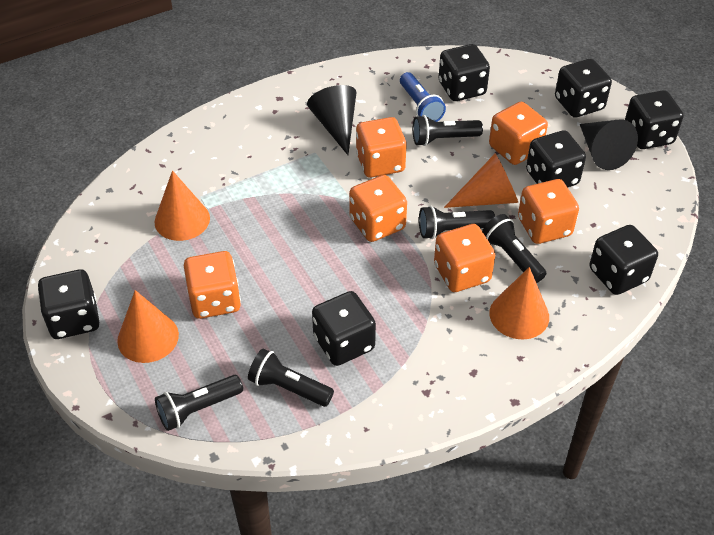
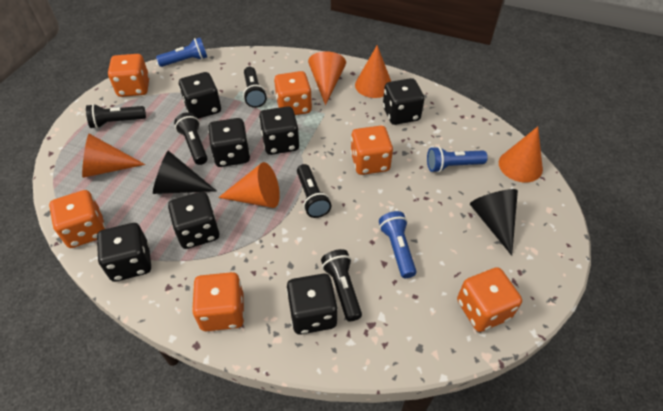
blue flashlight: 1 -> 3
orange cone: 4 -> 5

